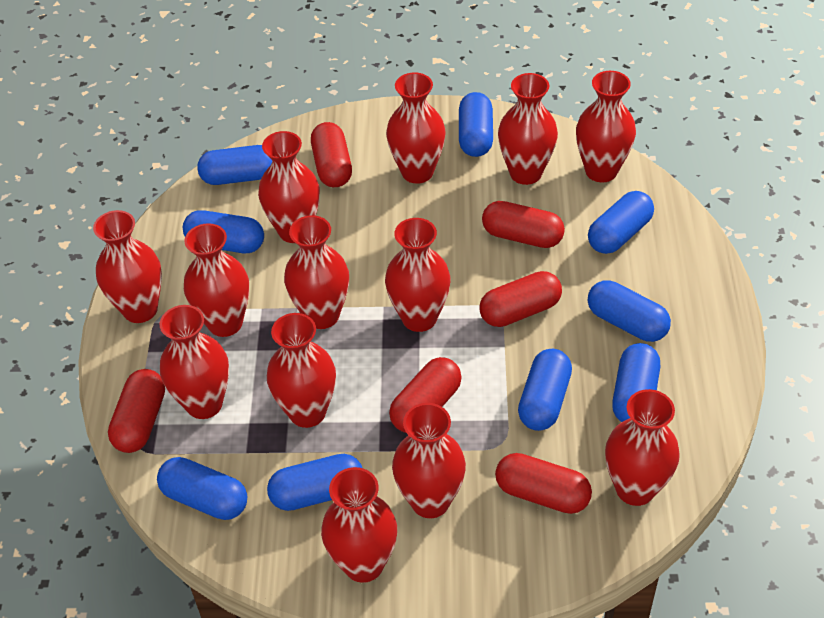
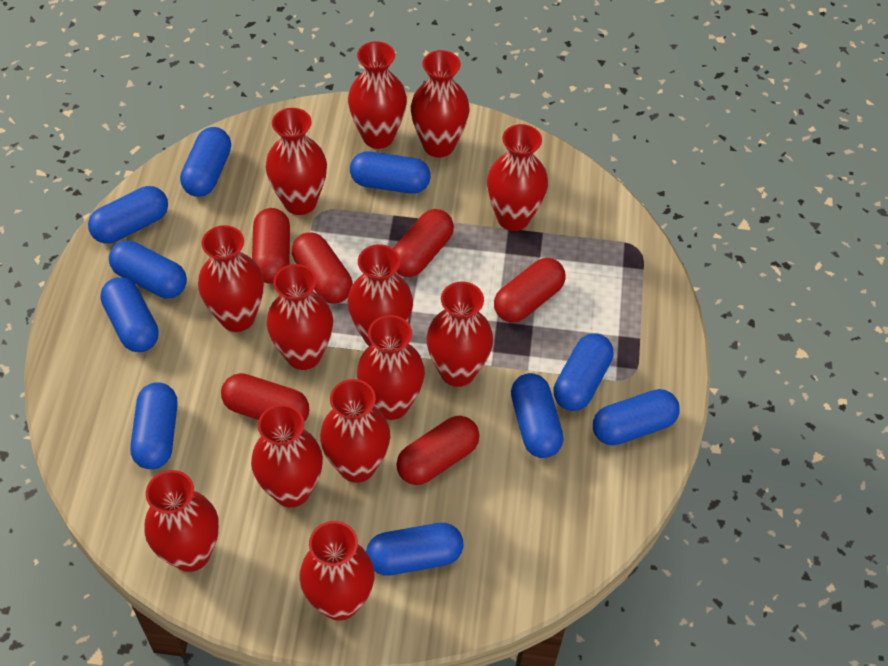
blue capsule: 9 -> 10

